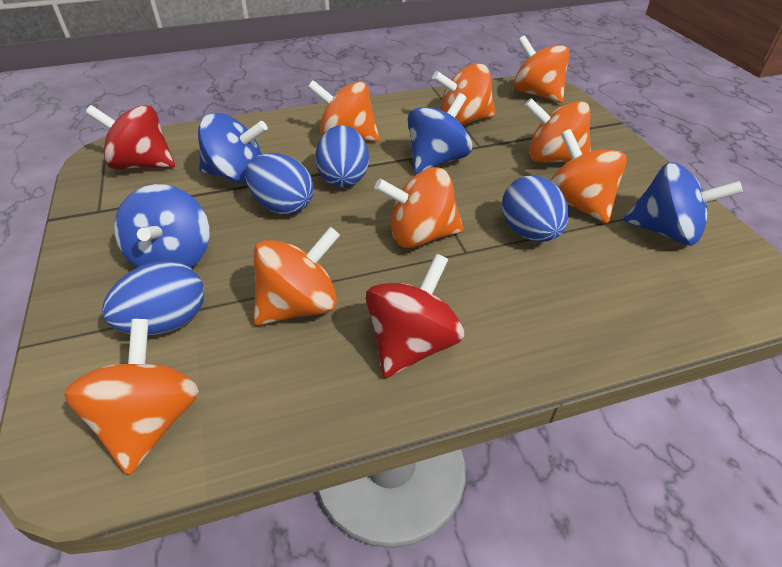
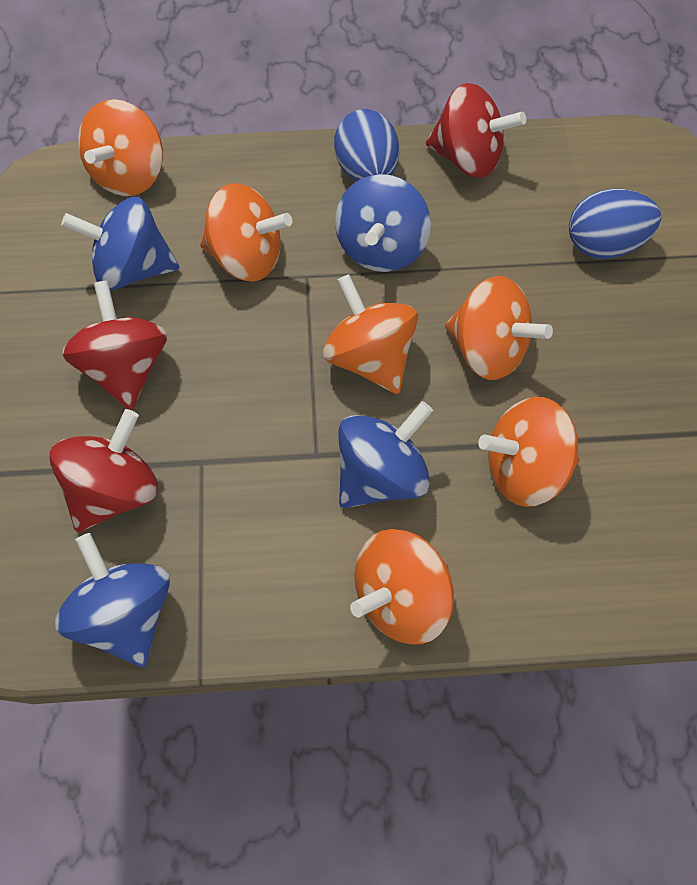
blue egg: 4 -> 2
orange spinning top: 8 -> 6
red spinning top: 2 -> 3

